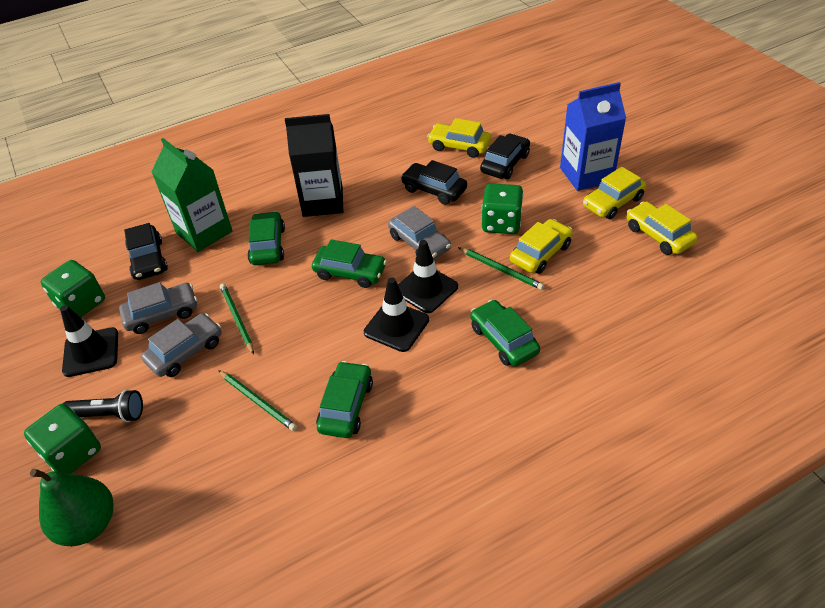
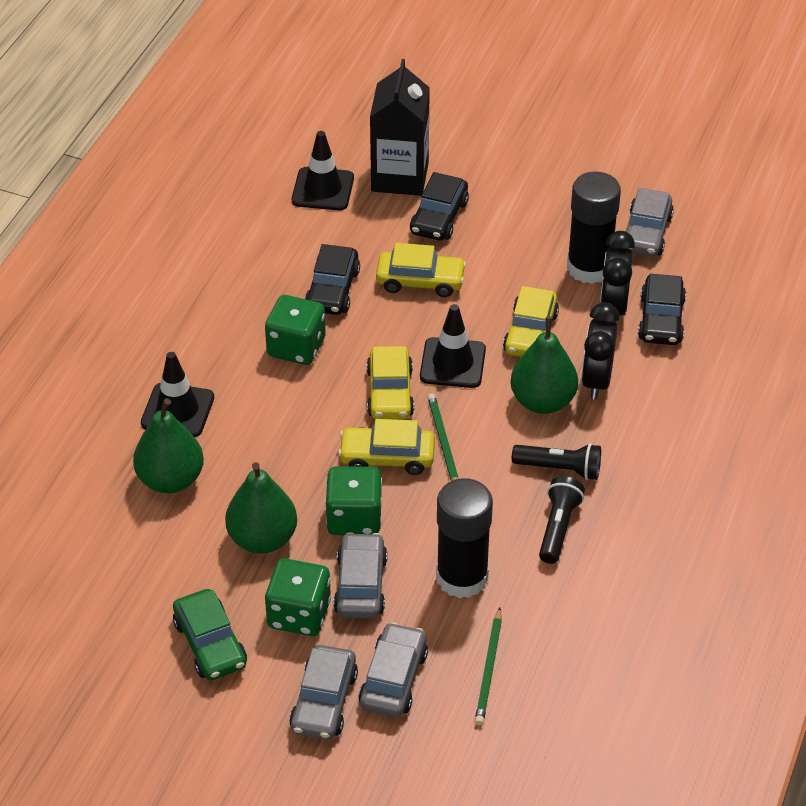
black clock: 0 -> 2
black flashlight: 1 -> 2
black glue stick: 0 -> 2
blue carton: 1 -> 0
green car: 4 -> 1
green carton: 1 -> 0
green pear: 1 -> 3
green pencil: 3 -> 2
grey car: 3 -> 4

